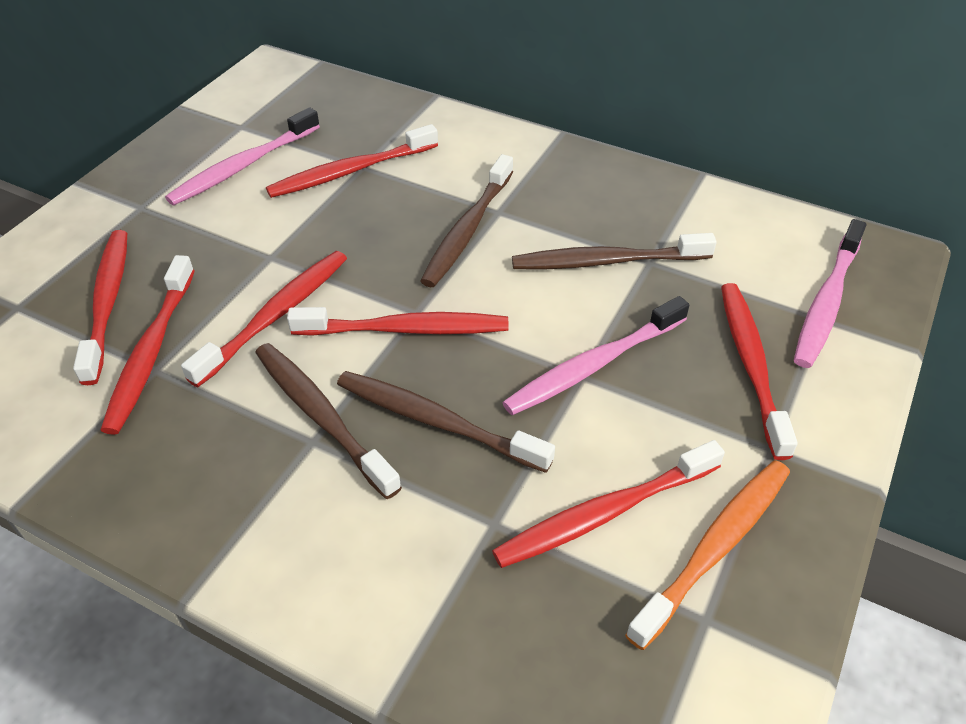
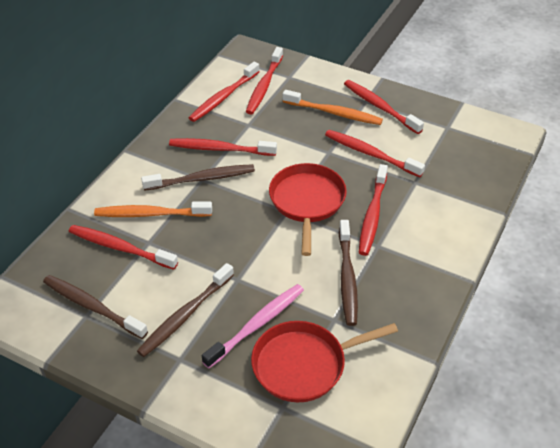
orange toothbrush: 1 -> 2
pink toothbrush: 3 -> 1
red pan: 0 -> 2

